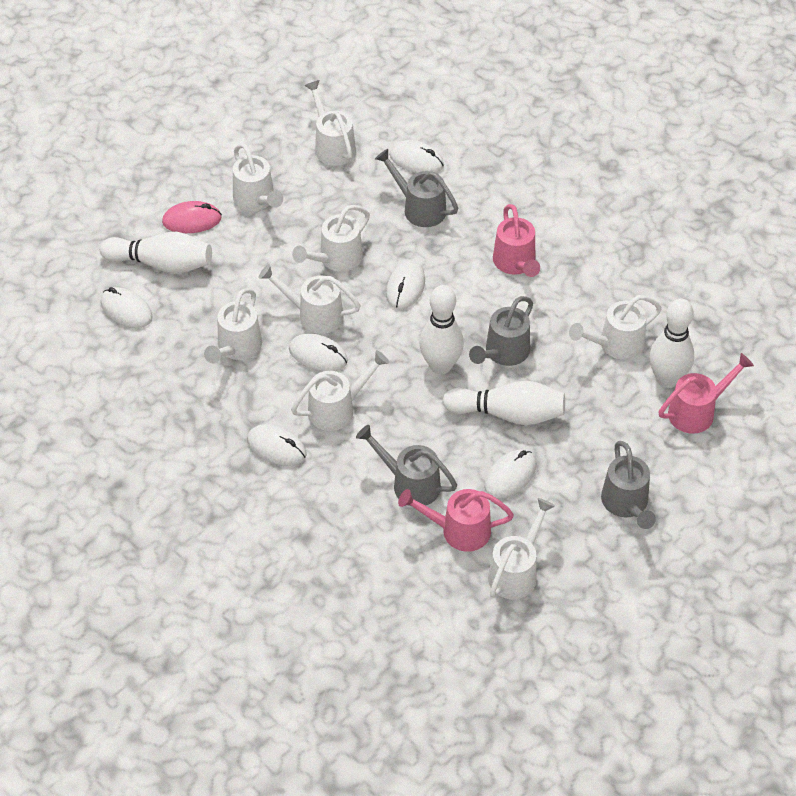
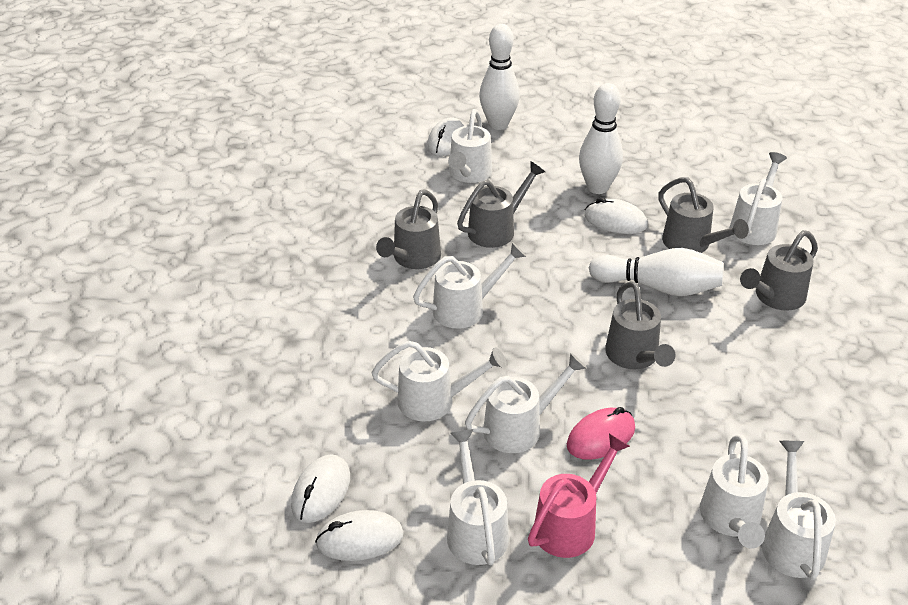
grey watering can: 4 -> 5
pink watering can: 3 -> 1
white bowling pin: 4 -> 3
white mouse: 6 -> 4

